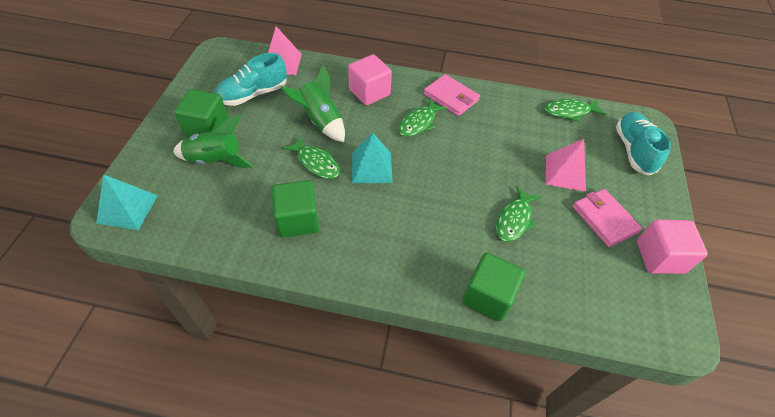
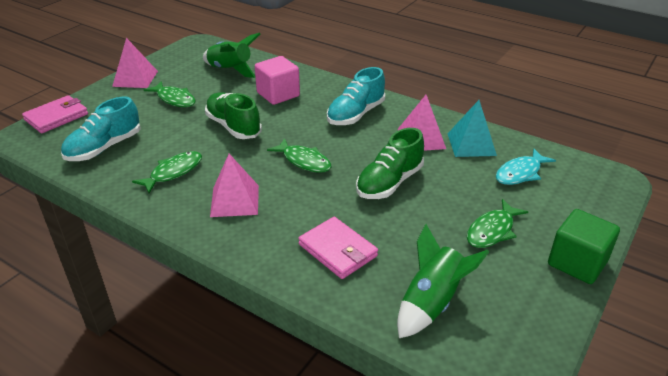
green cube: 3 -> 1
green shoe: 0 -> 2
pink cube: 2 -> 1
pink pyramid: 2 -> 3
turquoise fish: 0 -> 1
turquoise pyramid: 2 -> 1

